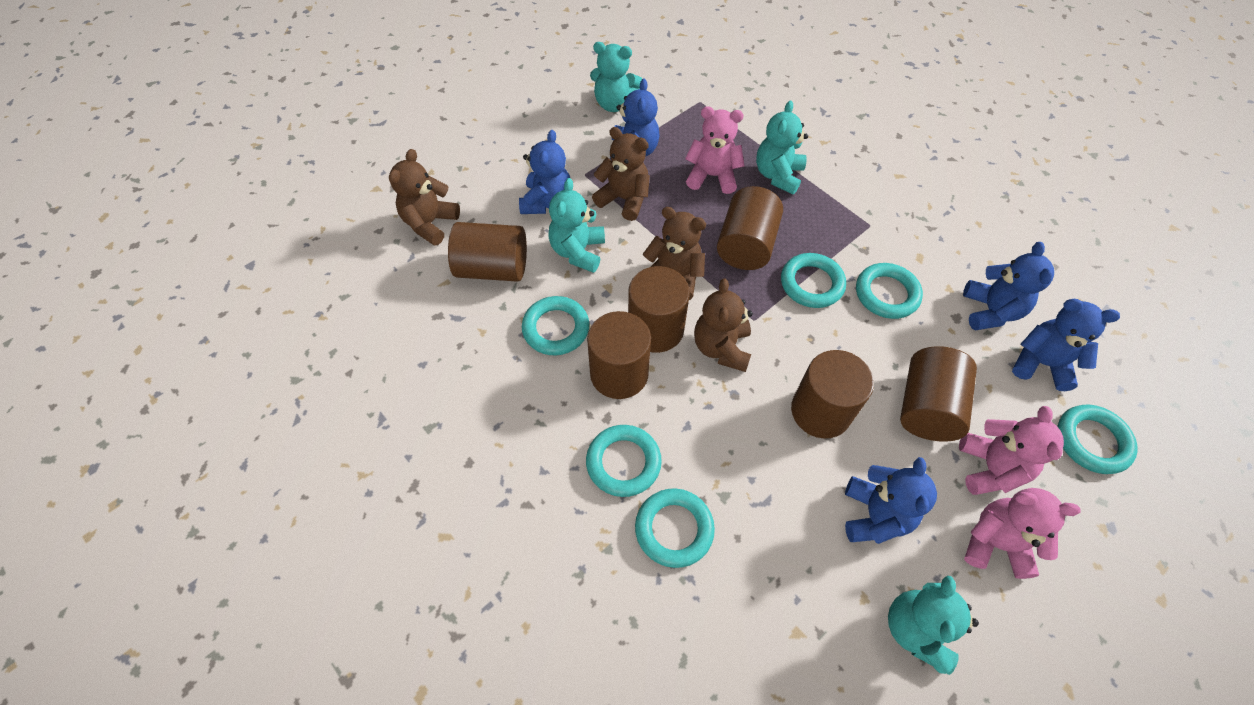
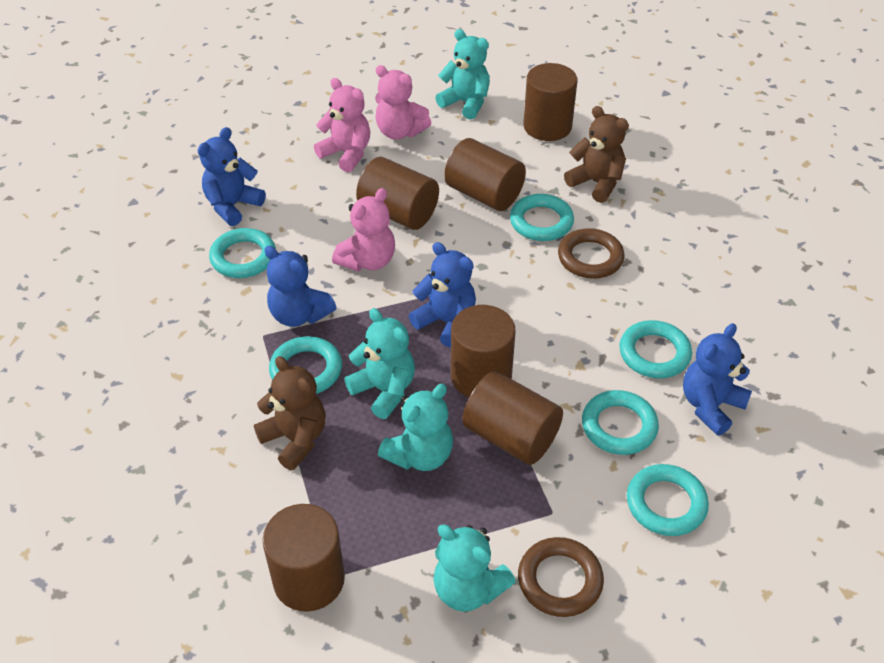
blue teddy bear: 5 -> 4
brown ring: 0 -> 2
brown teddy bear: 4 -> 2

